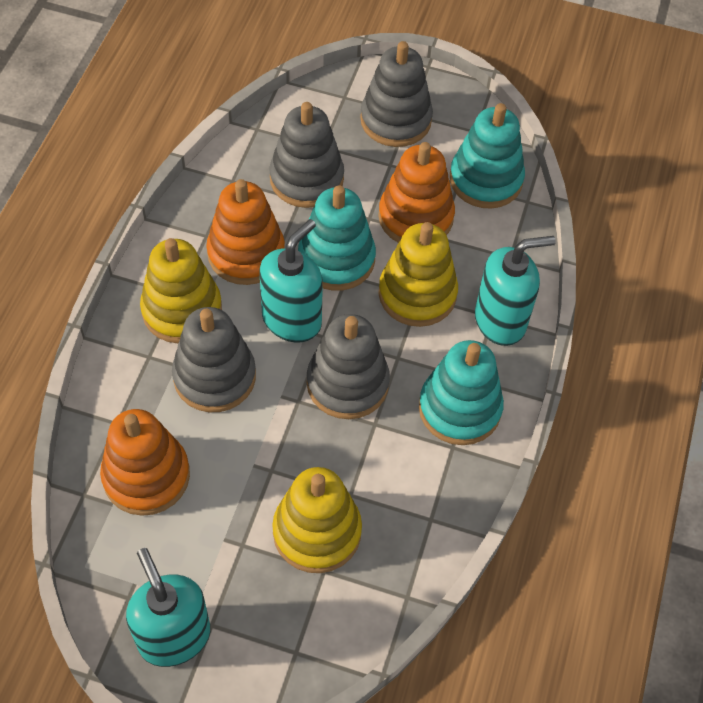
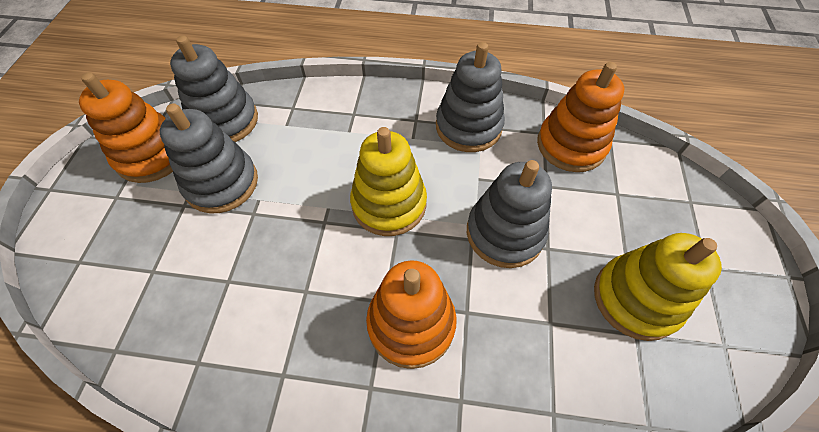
turquoise soap dispenser: 3 -> 0
turquoise stacking toy: 3 -> 0
yellow stacking toy: 3 -> 2

